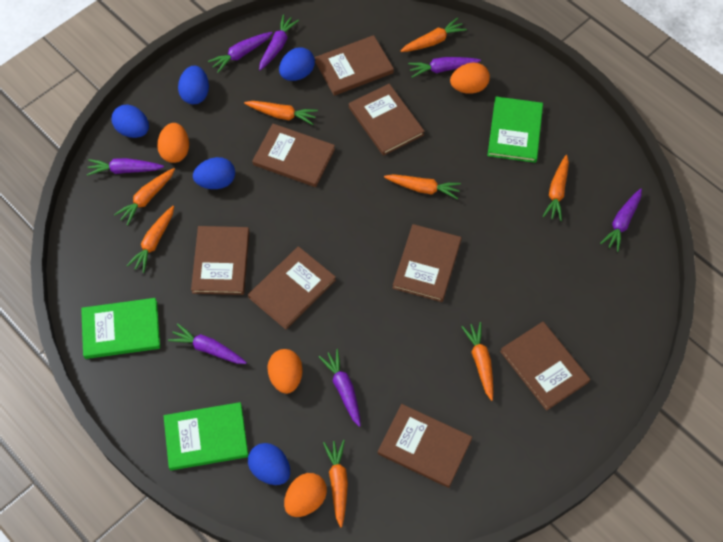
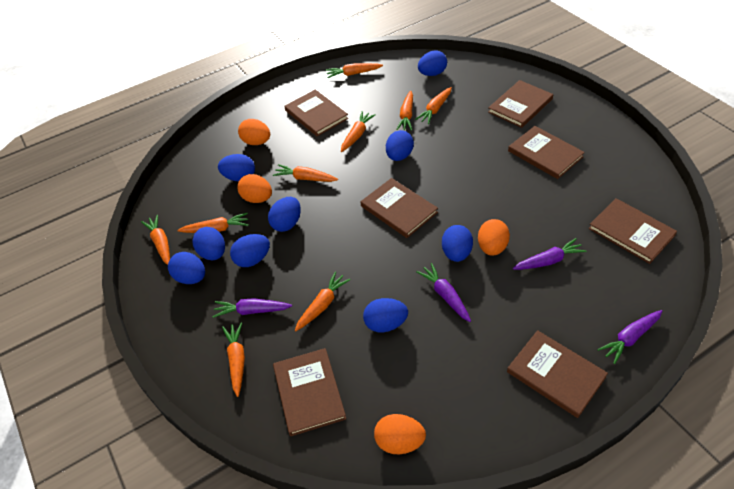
blue egg: 5 -> 9
brown book: 8 -> 7
green book: 3 -> 0
orange carrot: 8 -> 9
purple carrot: 7 -> 4

